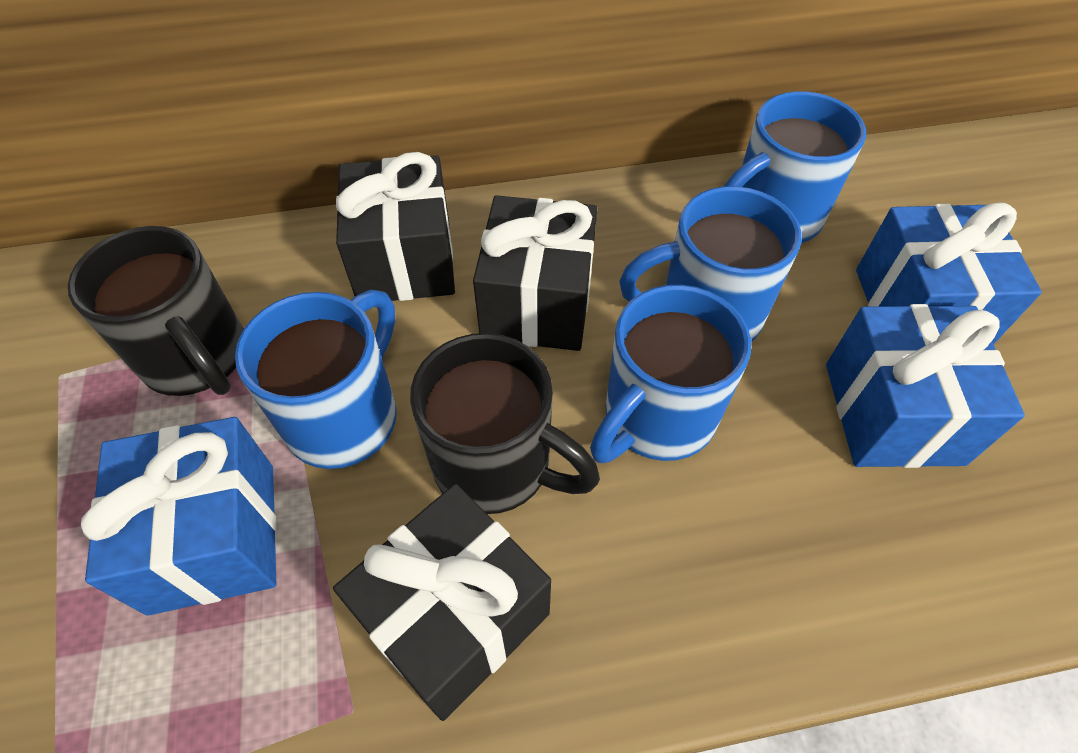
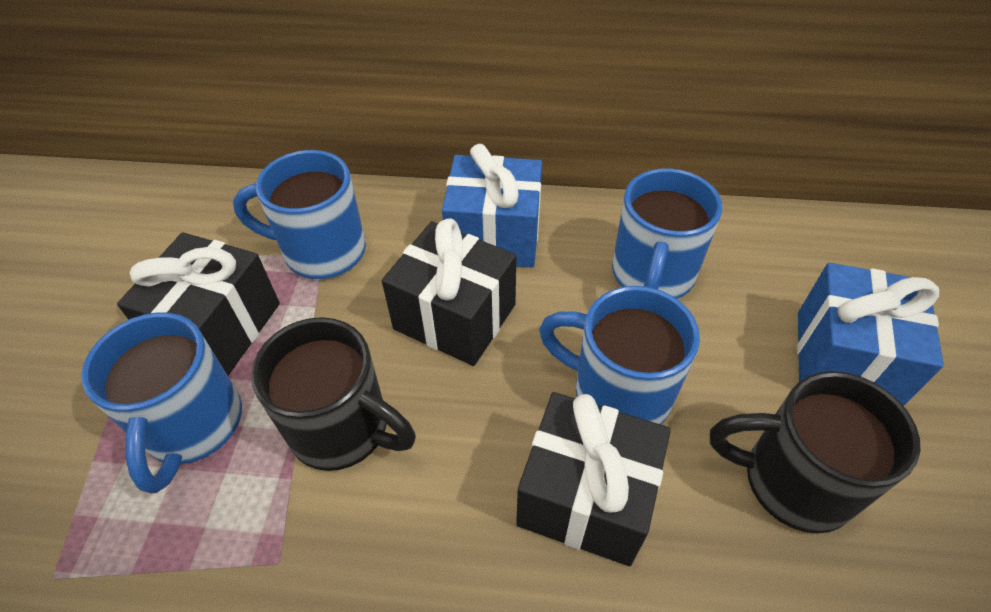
blue gift: 3 -> 2

